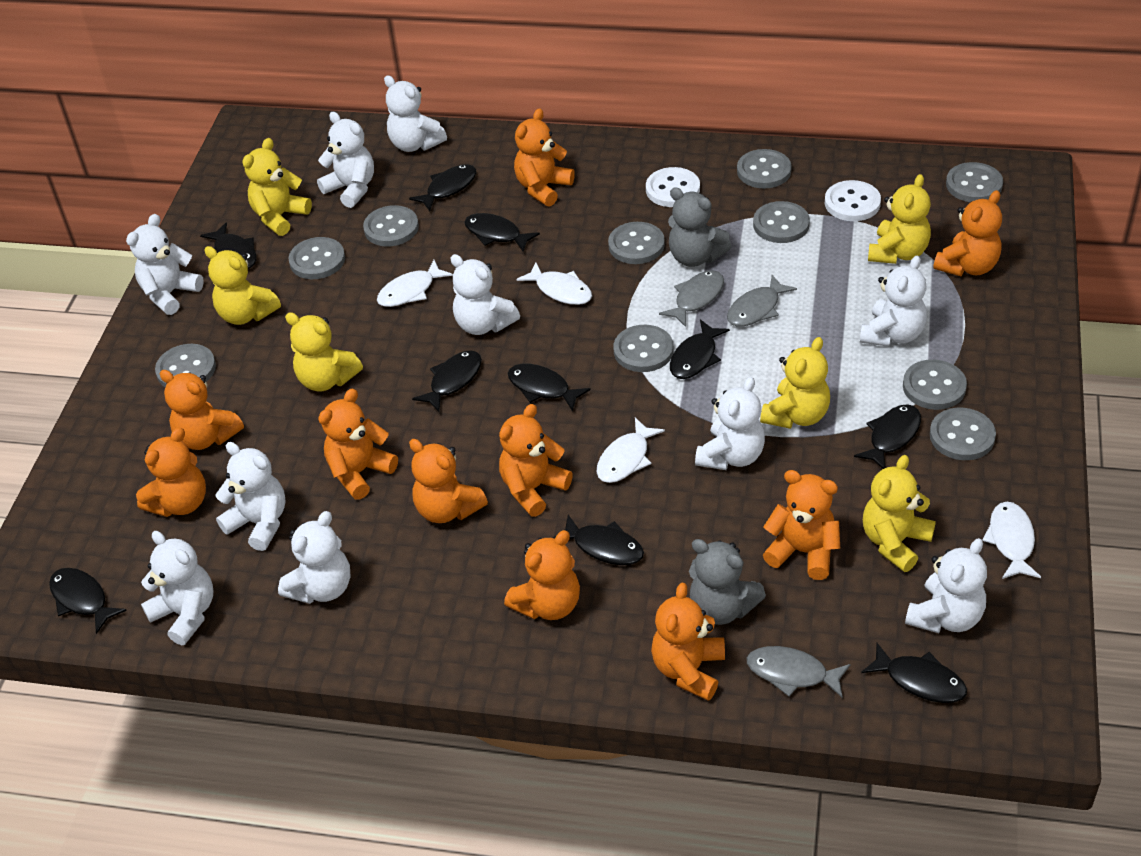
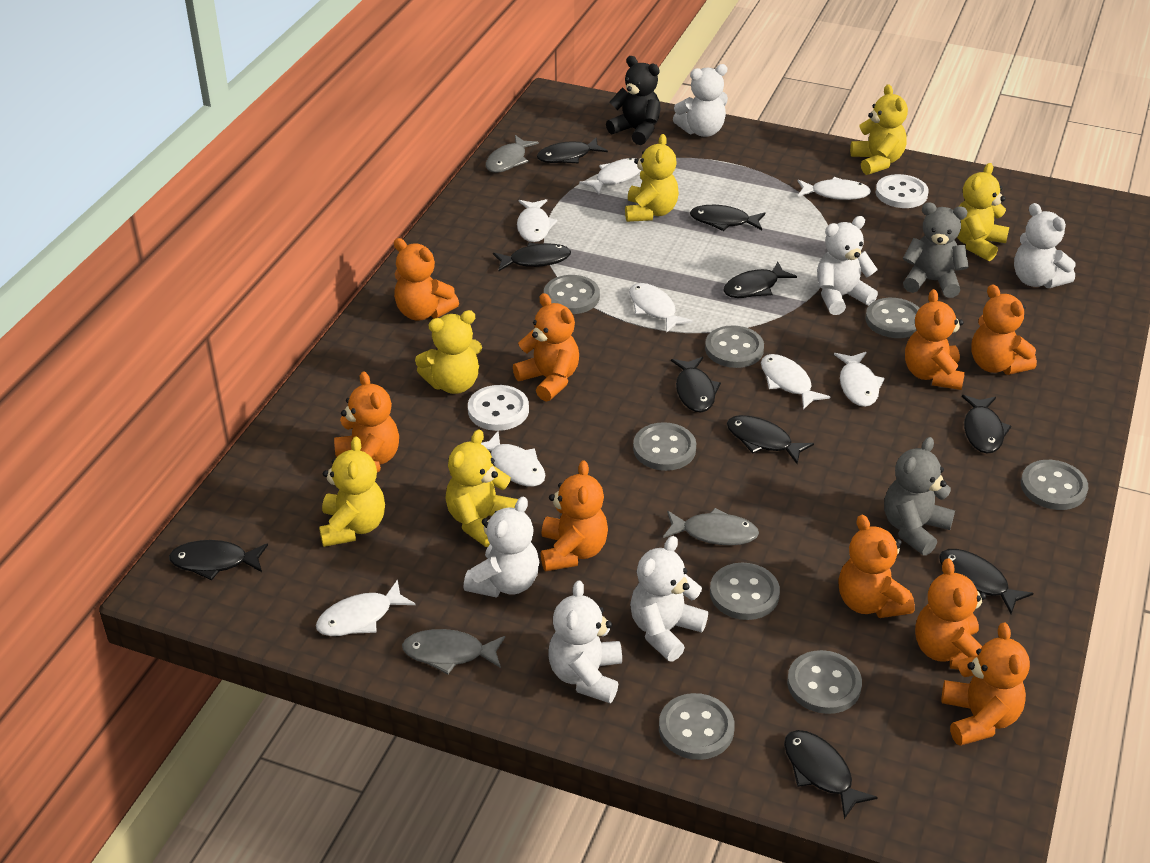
black teddy bear: 0 -> 1
grey button: 10 -> 8
orange teddy bear: 10 -> 9
white fish: 4 -> 8
white teddy bear: 10 -> 6

